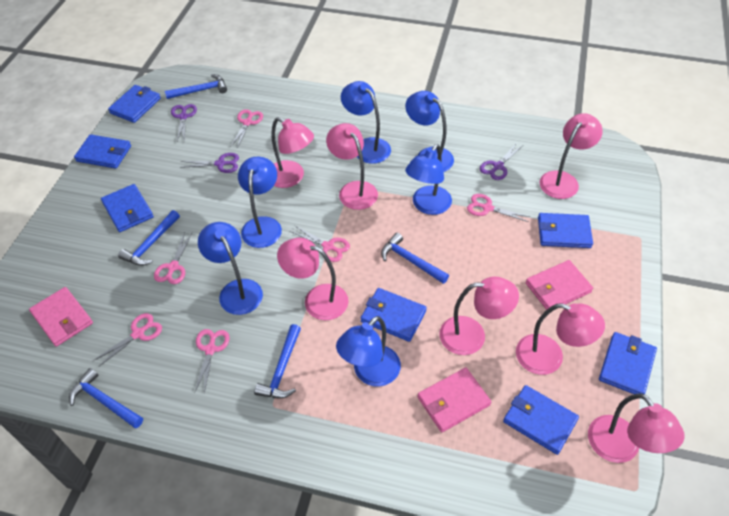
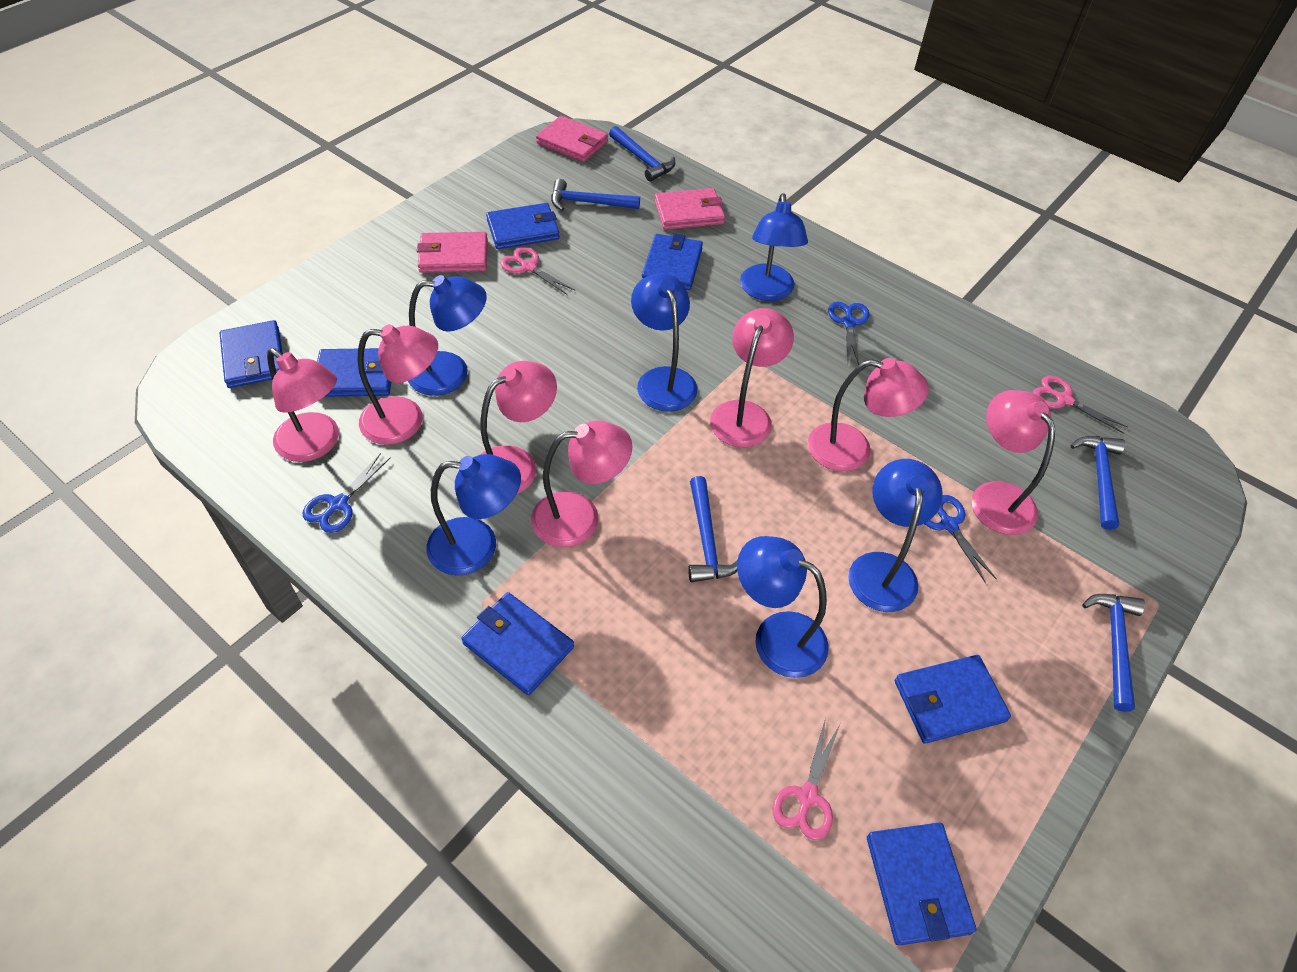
blue scissors: 0 -> 3
pink scissors: 6 -> 3
purple scissors: 3 -> 0

